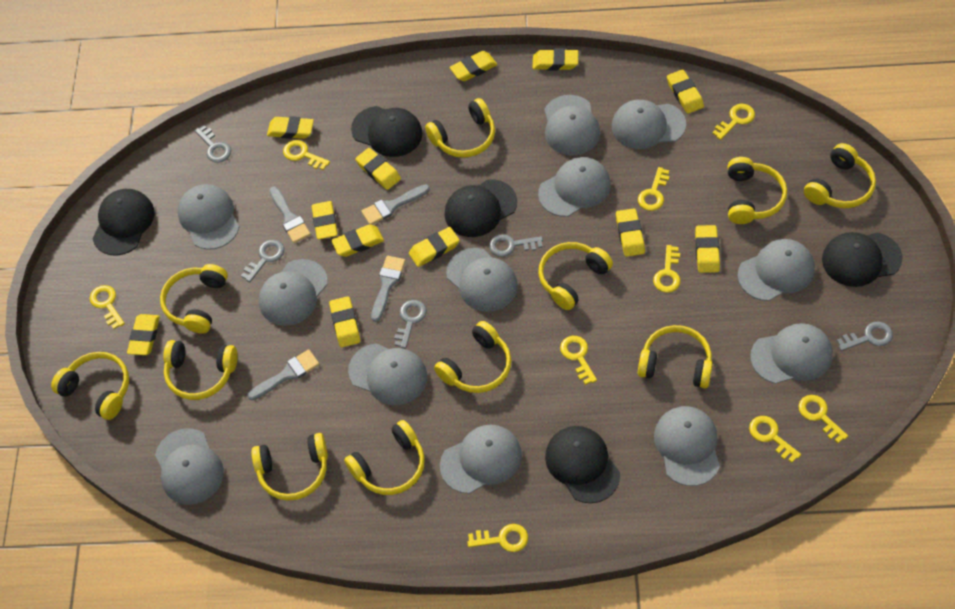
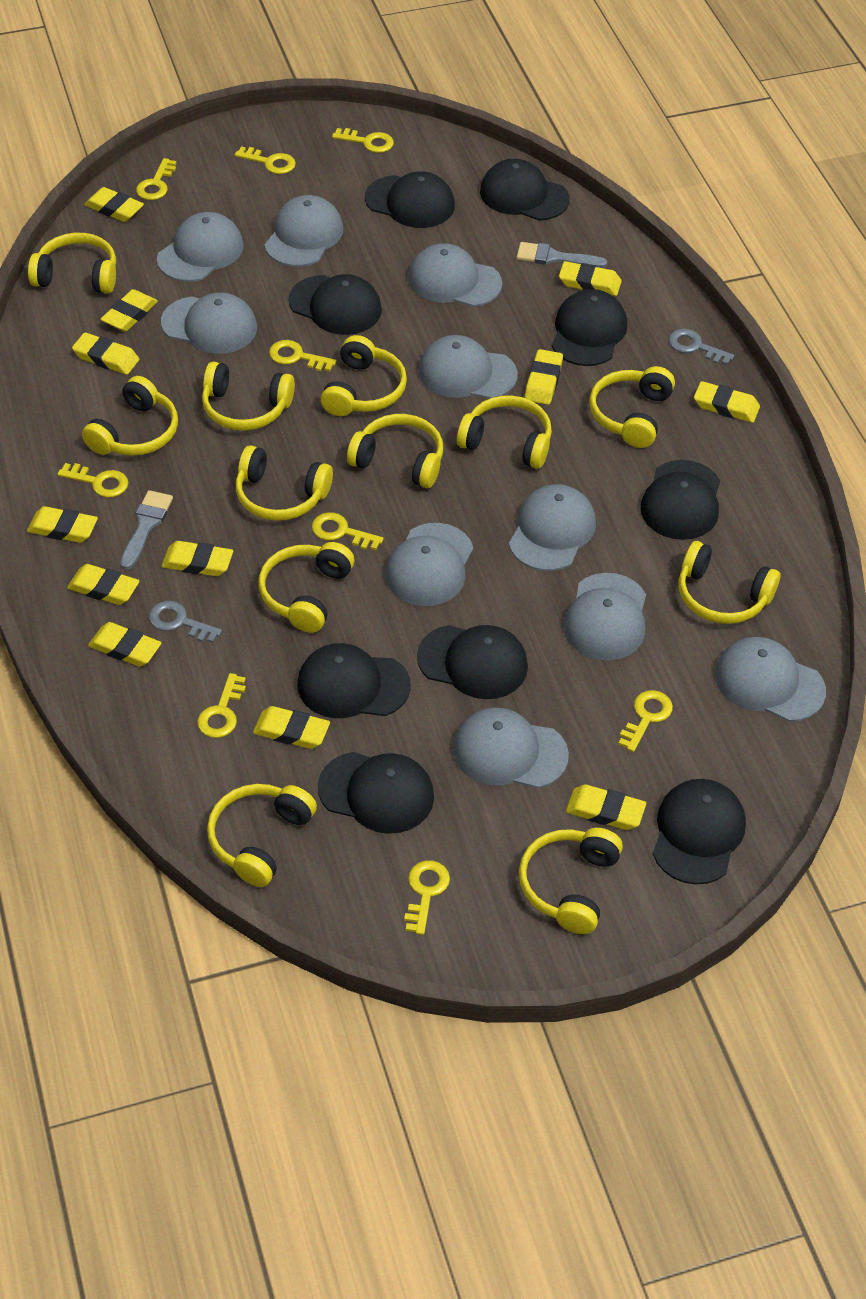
black cap: 5 -> 9
grey brush: 4 -> 2
grey cap: 12 -> 10
grey key: 5 -> 2
yellow headphones: 11 -> 12

